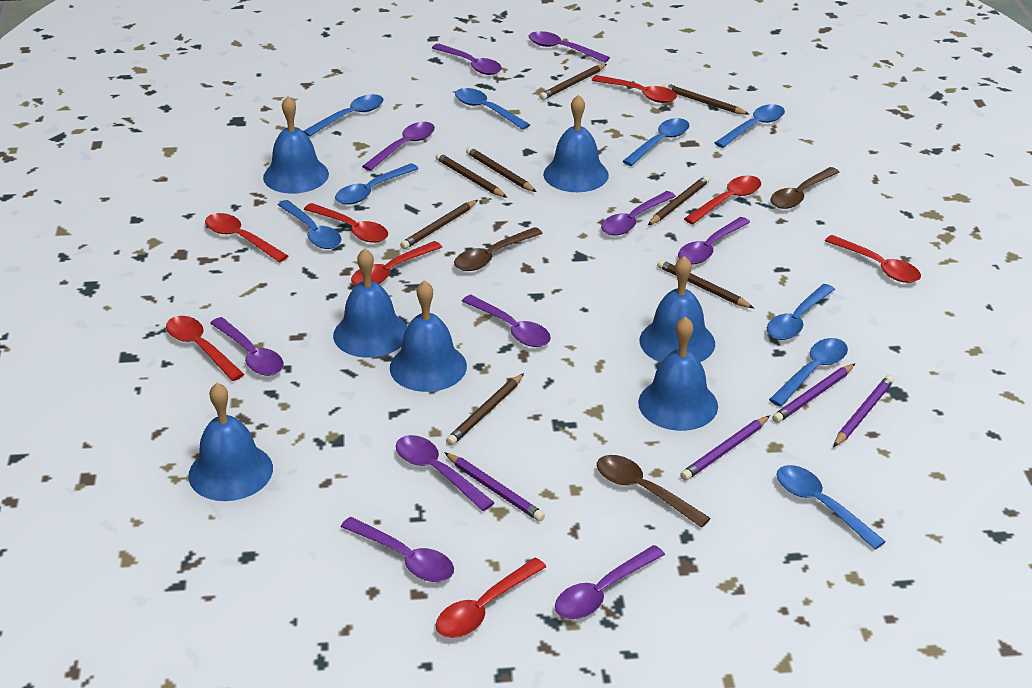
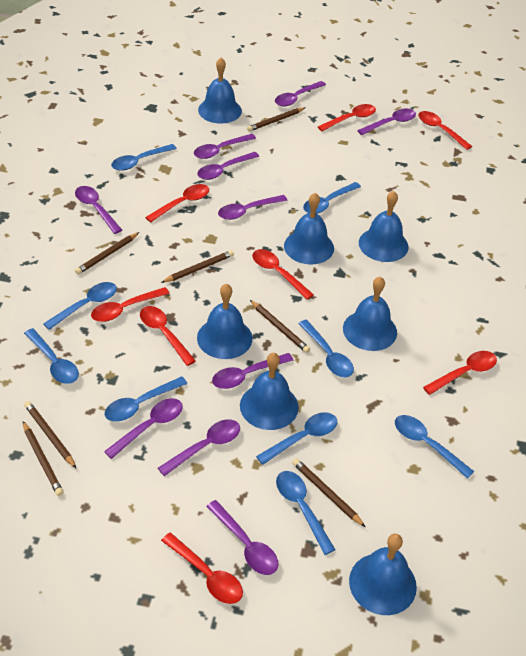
brown pencil: 8 -> 7
brown spoon: 3 -> 0
purple pencil: 4 -> 0

